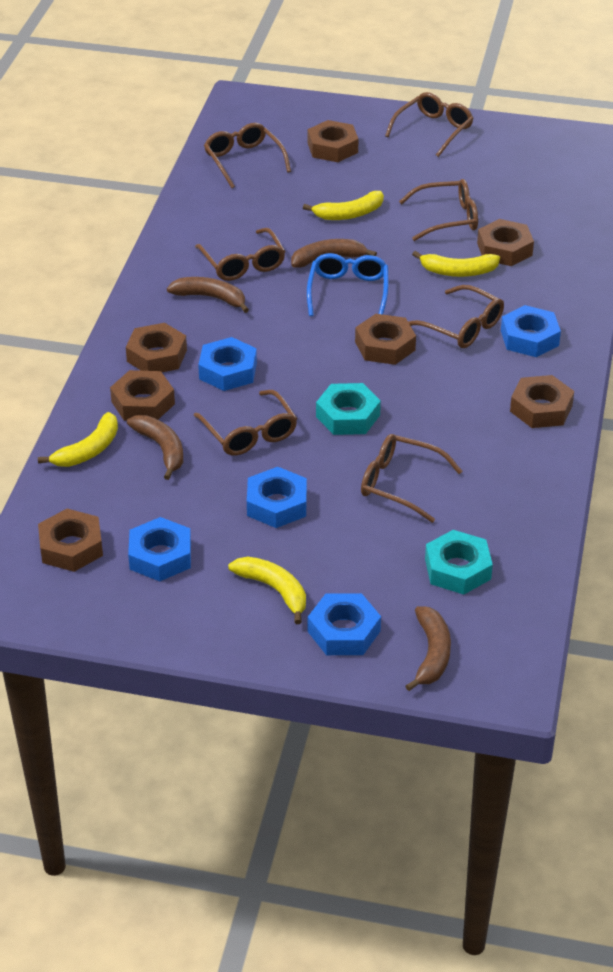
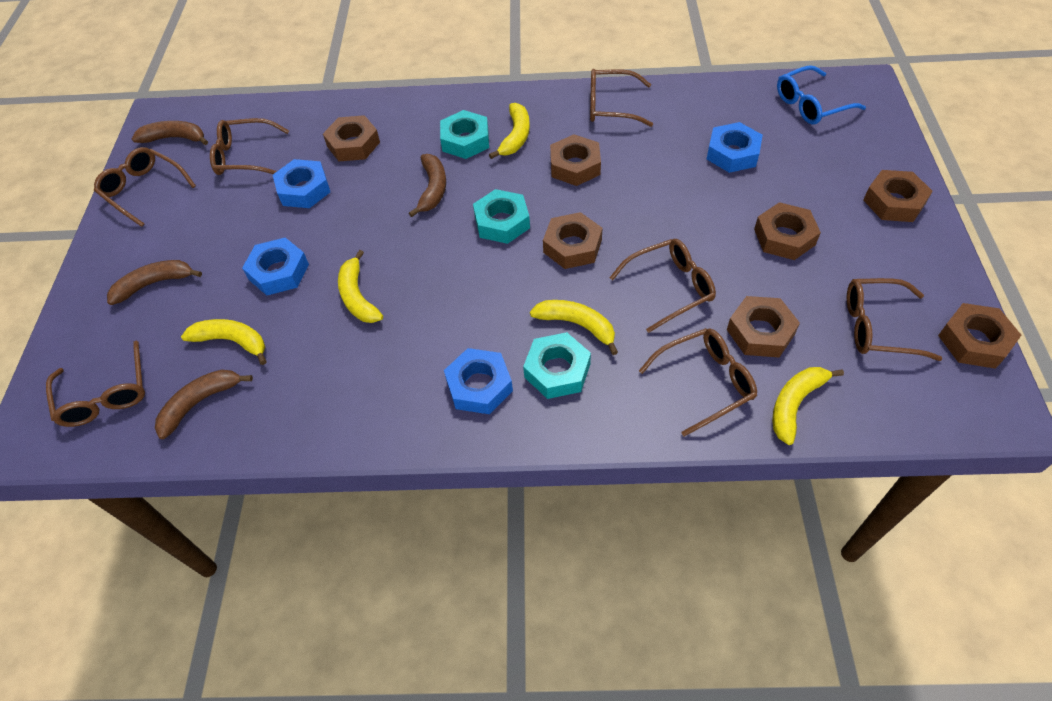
blue nut: 5 -> 4
turquoise nut: 2 -> 3
yellow banana: 4 -> 5

